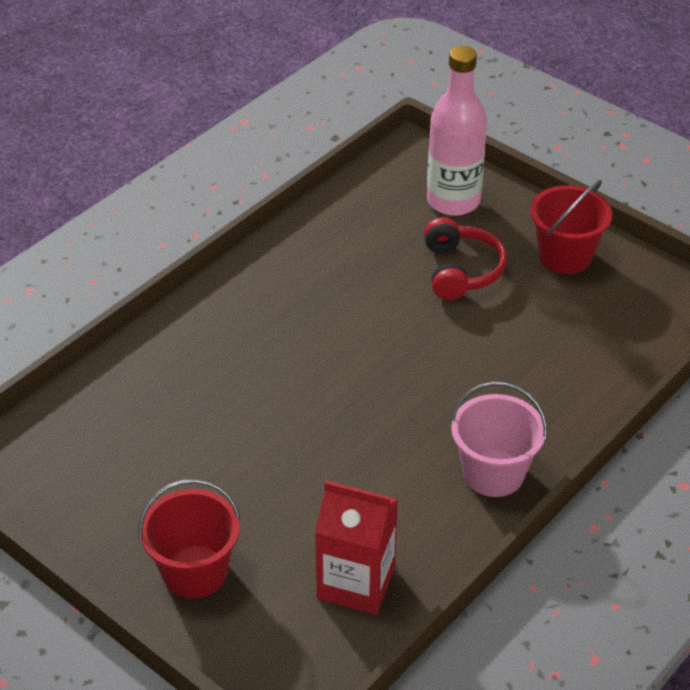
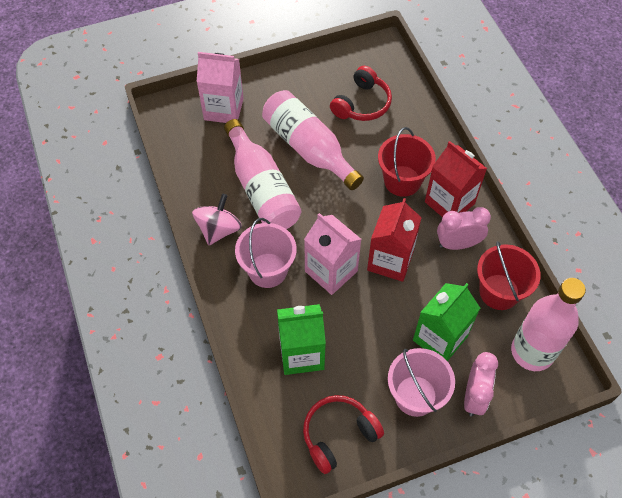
green carton: 0 -> 2
pink bottle: 1 -> 3
pink bucket: 1 -> 2
pink carton: 0 -> 2
pink clock: 0 -> 2
pink spinning top: 0 -> 1
red carton: 1 -> 2
red headphones: 1 -> 2

